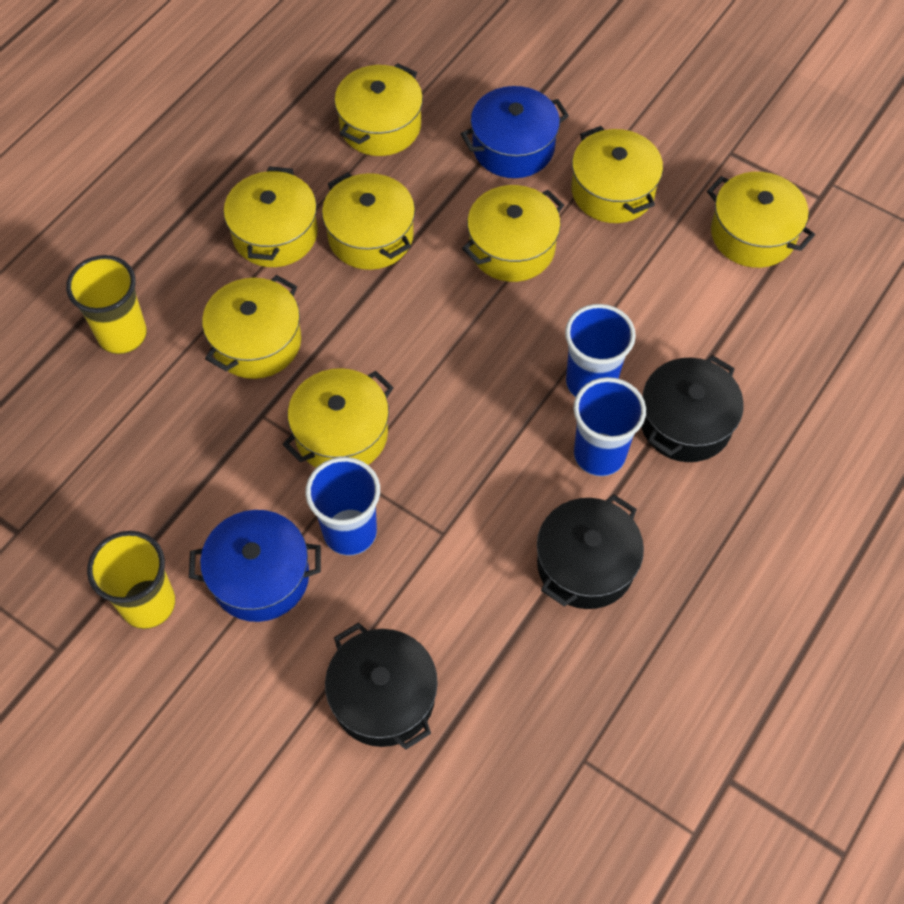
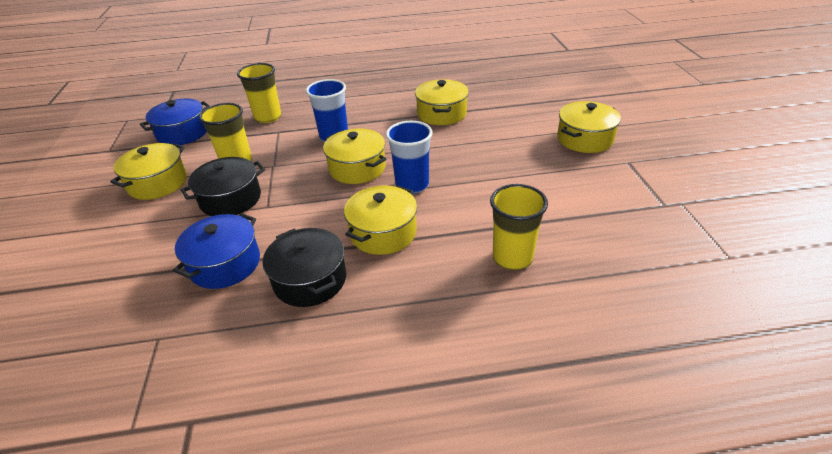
black pot: 3 -> 2
blue cup: 3 -> 2
yellow cup: 2 -> 3
yellow pot: 8 -> 5

